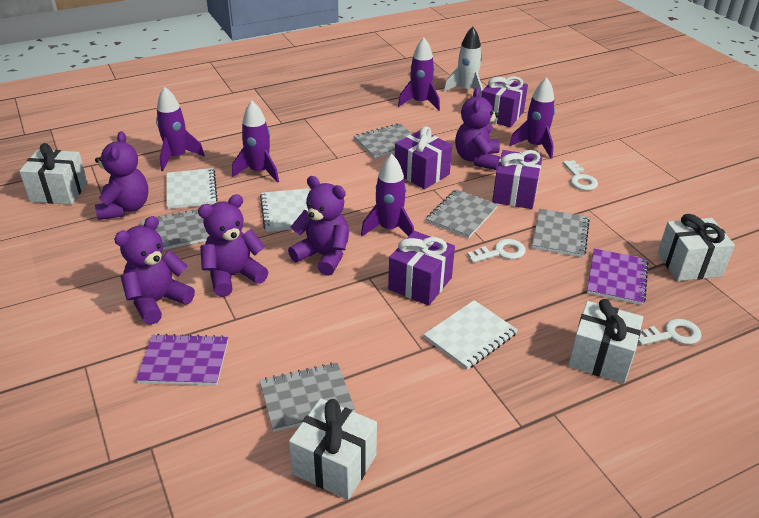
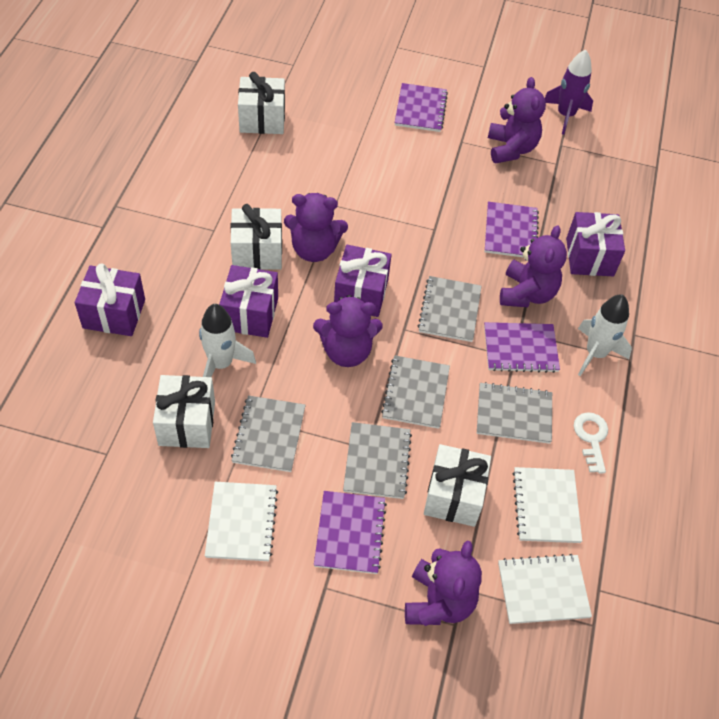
purple notebook: 2 -> 4
purple rocket: 5 -> 1
white key: 3 -> 1
white rocket: 1 -> 2

